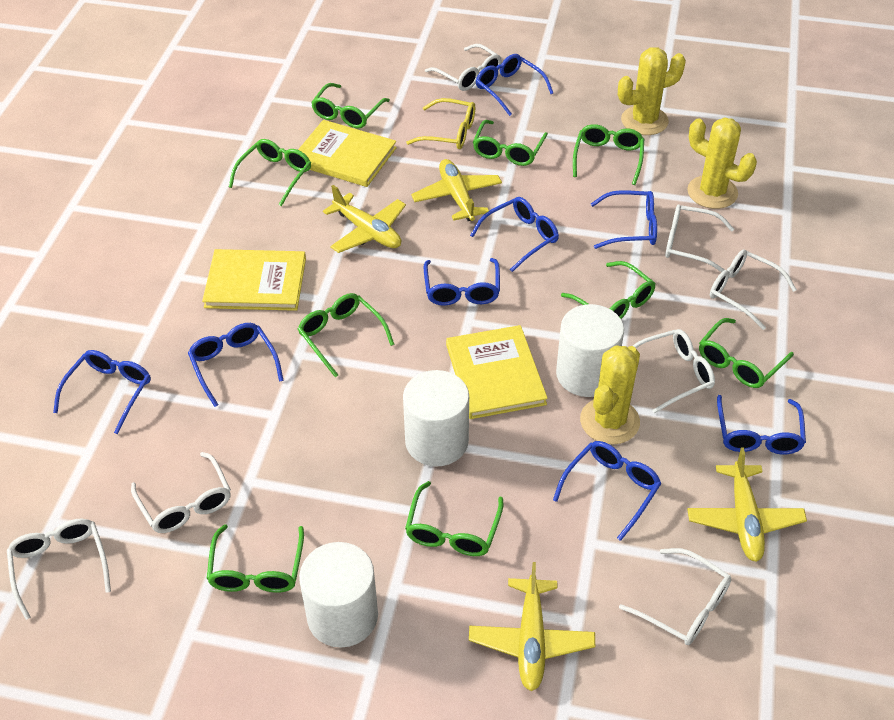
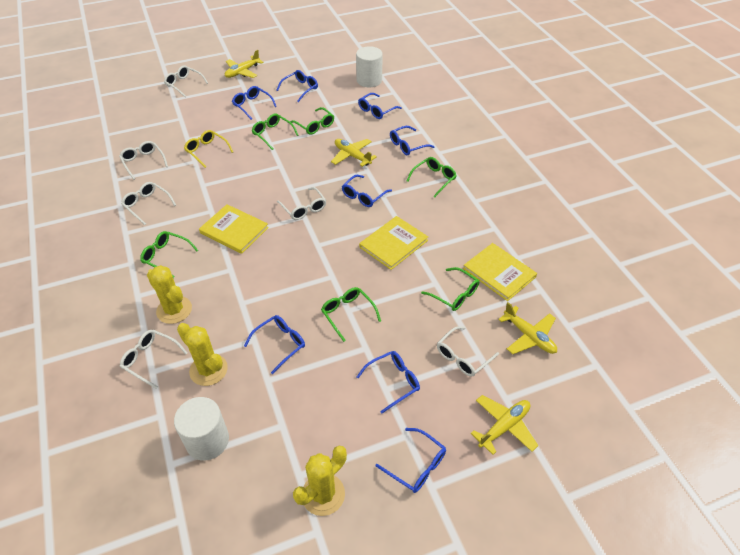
green glasses: 9 -> 6
white cylinder: 3 -> 2
white glasses: 7 -> 6

